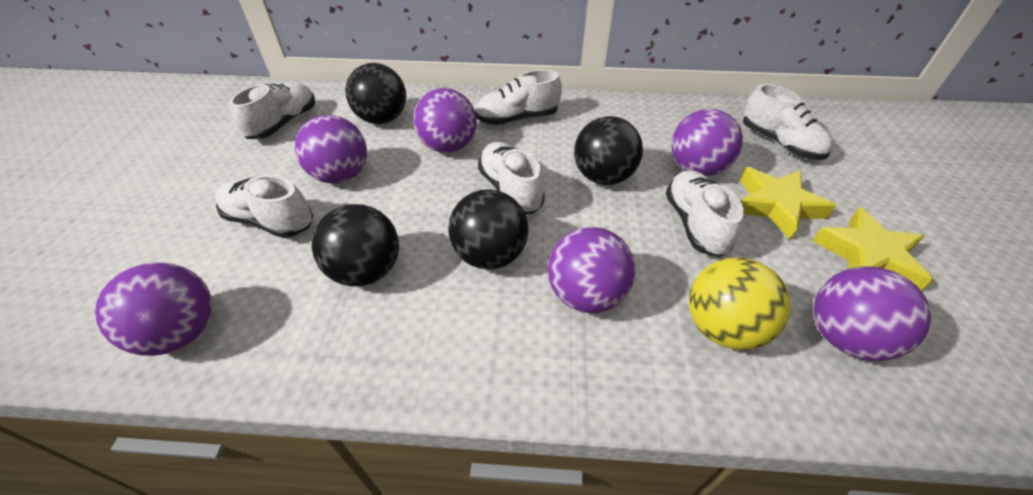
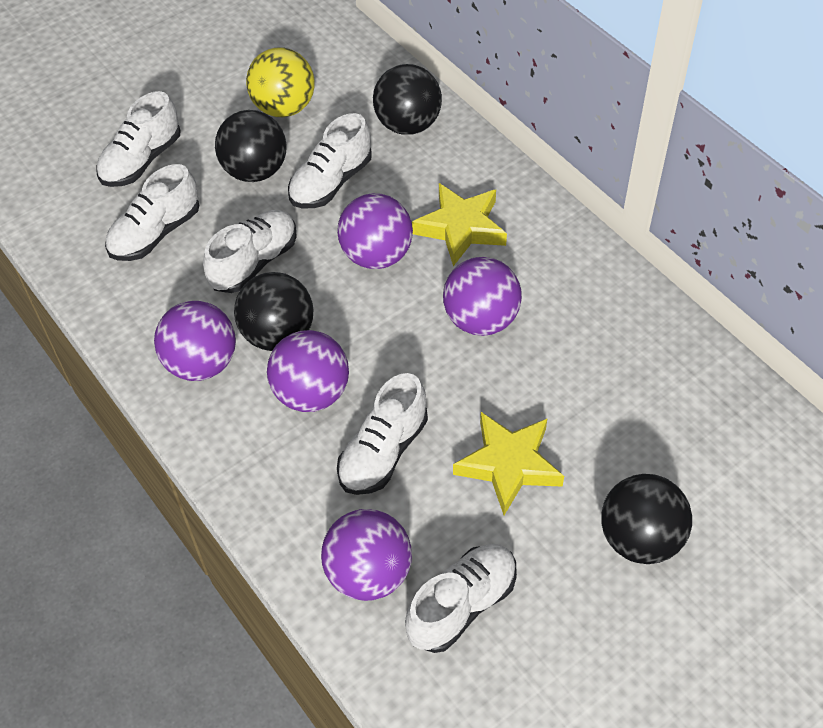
purple ball: 6 -> 5

